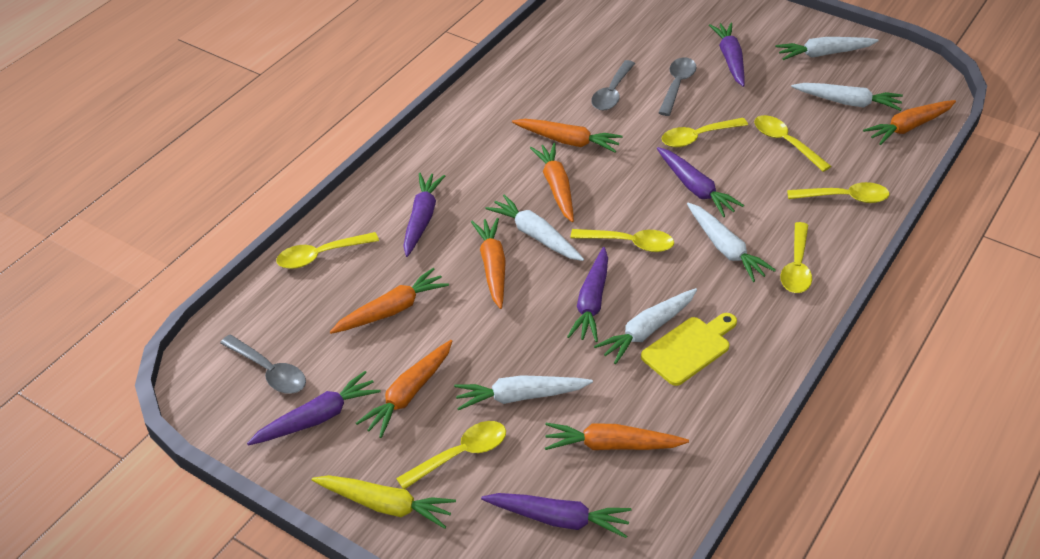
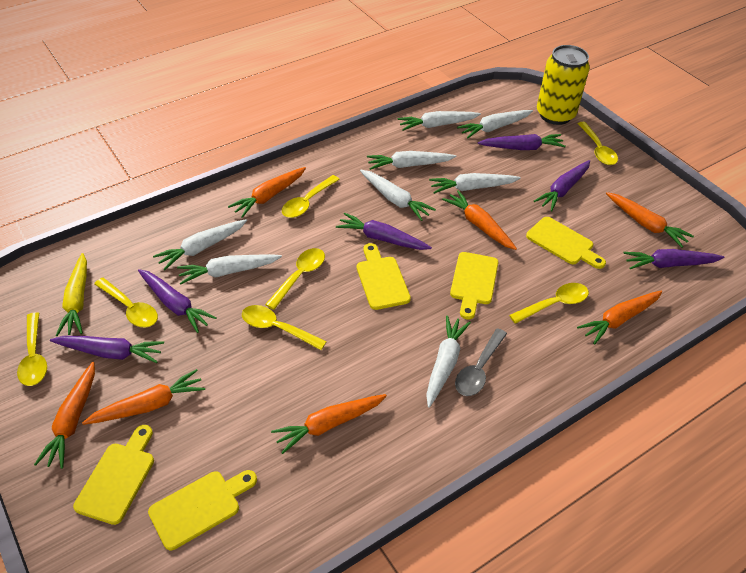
grey spoon: 3 -> 1
white carrot: 6 -> 8
yellow can: 0 -> 1
yellow cutting board: 1 -> 5

